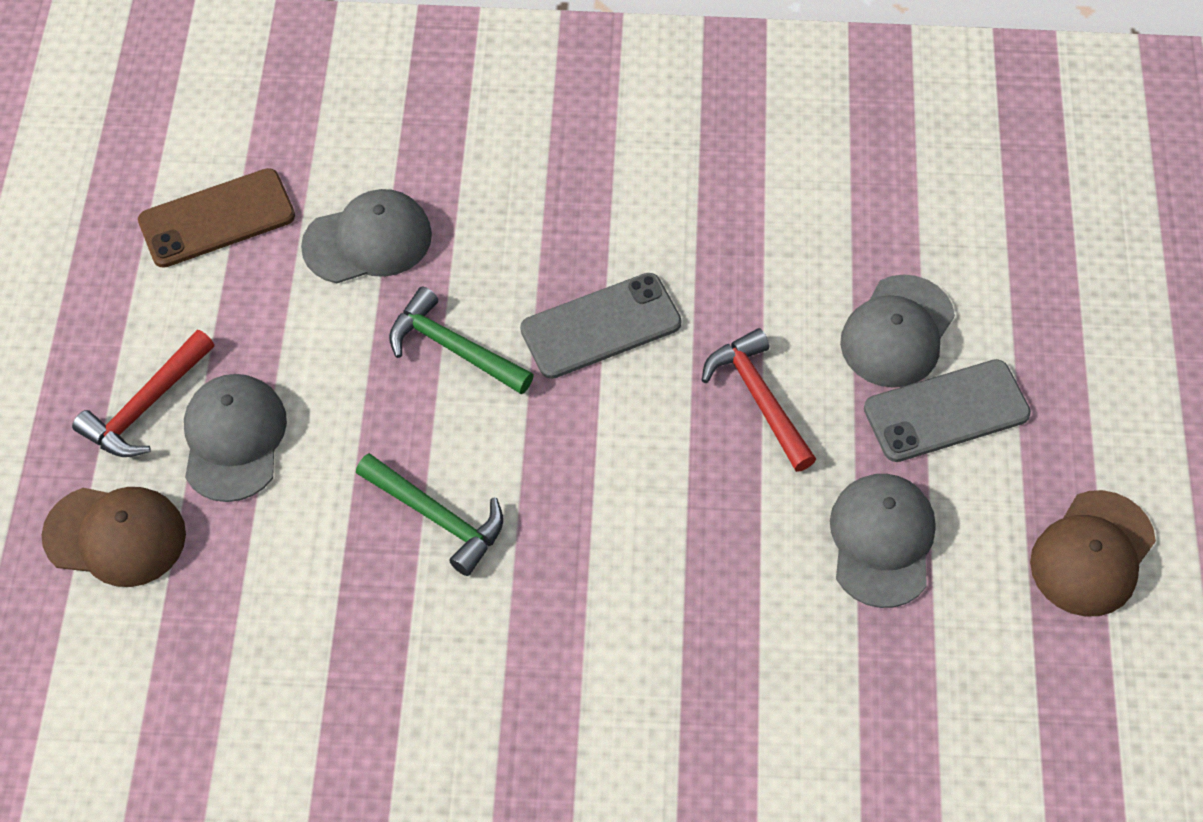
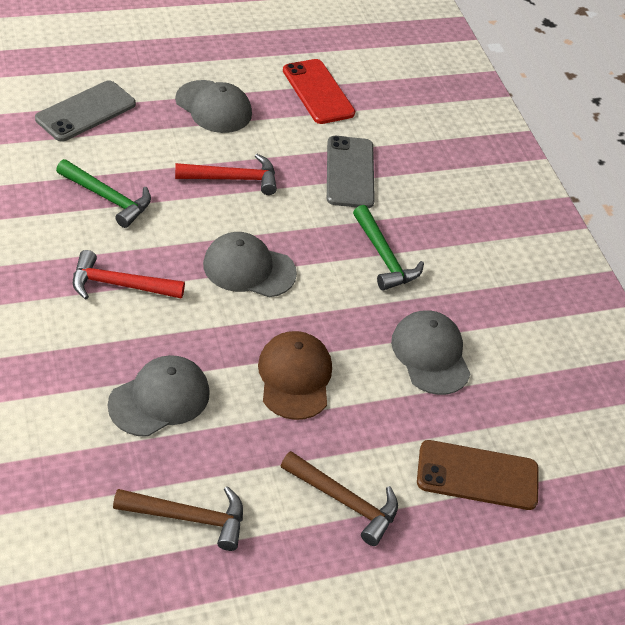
brown cap: 2 -> 1
brown hammer: 0 -> 2
red phone: 0 -> 1

